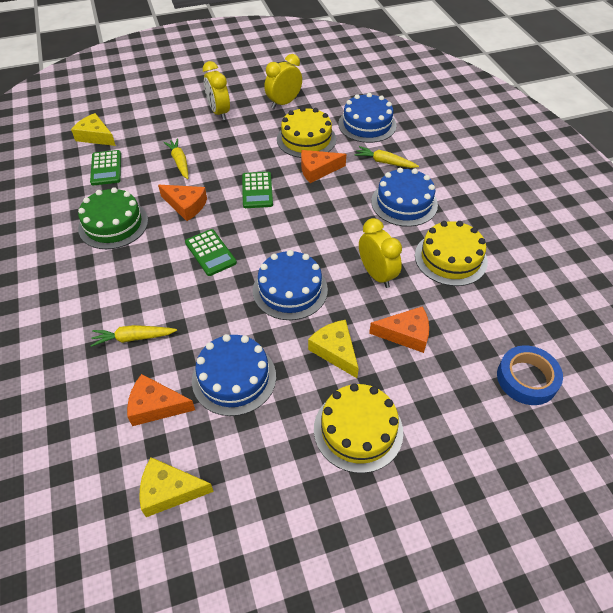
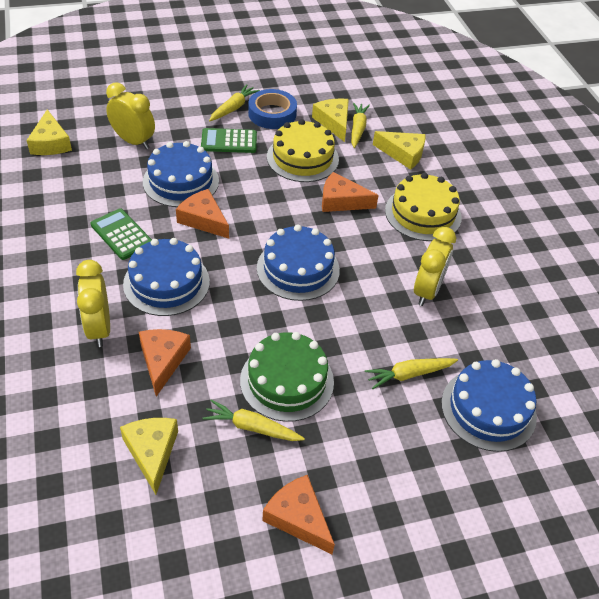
green calculator: 3 -> 2
yellow cake: 3 -> 2
yellow carrot: 3 -> 4
yellow cheese: 3 -> 4

